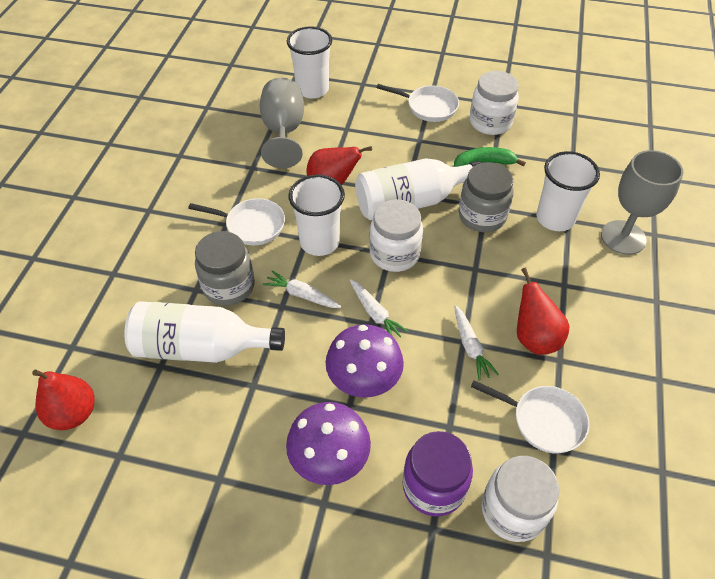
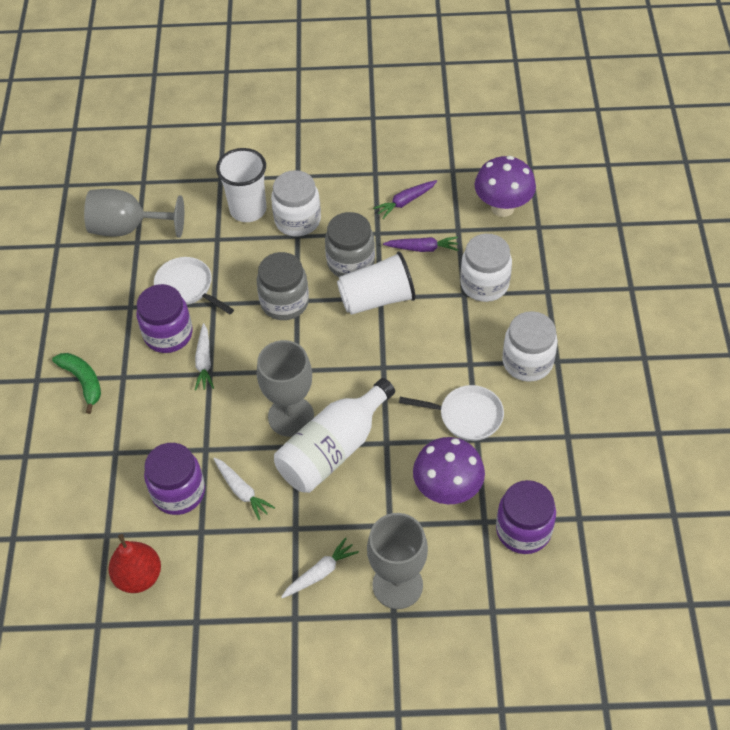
grey goblet: 2 -> 3
purple carrot: 0 -> 2
purple jar: 1 -> 3
red pear: 3 -> 1
white bottle: 2 -> 1
white cup: 3 -> 2
white pan: 3 -> 2

